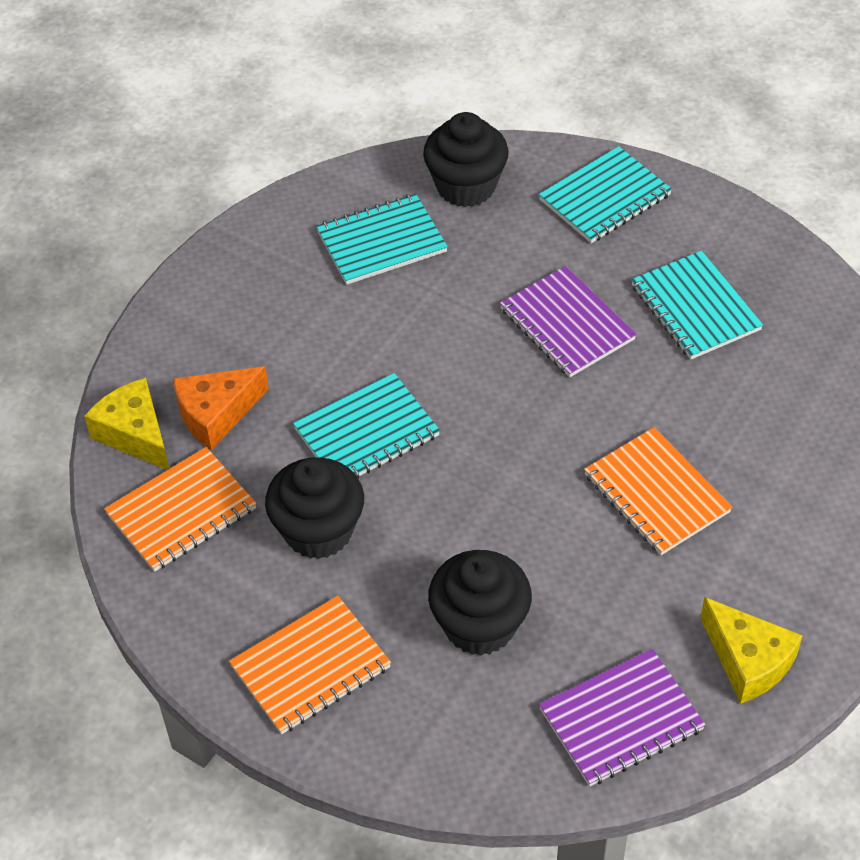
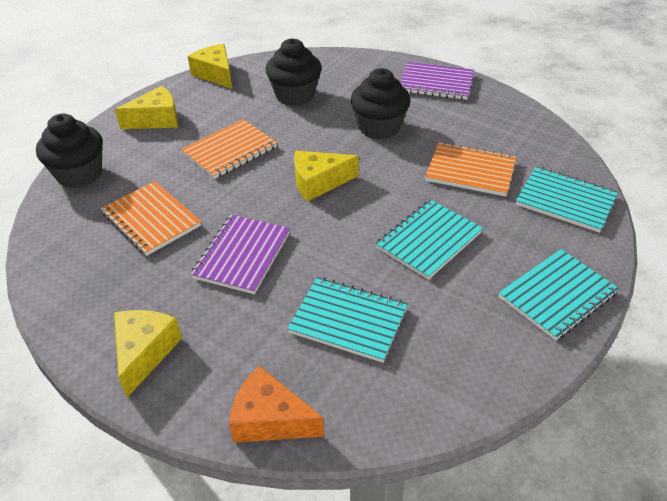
yellow cheese: 2 -> 4

